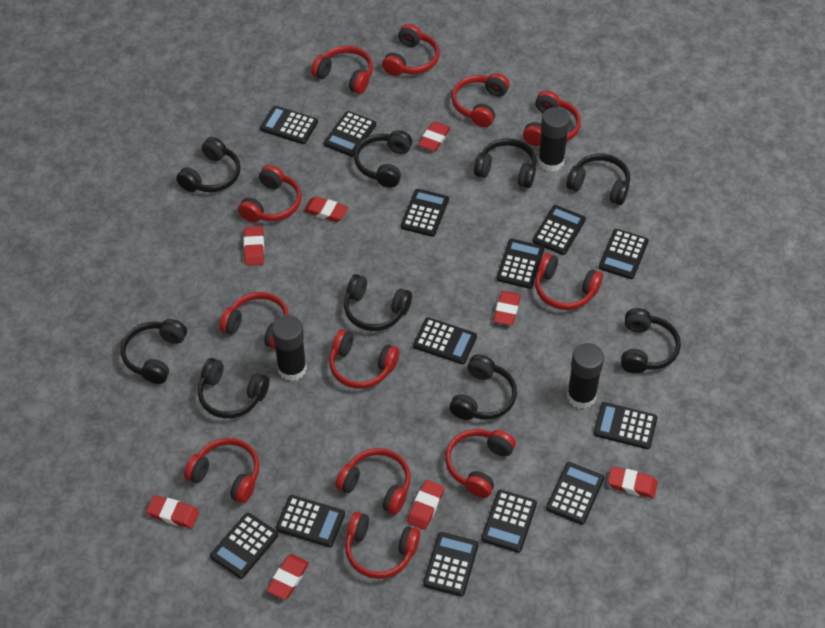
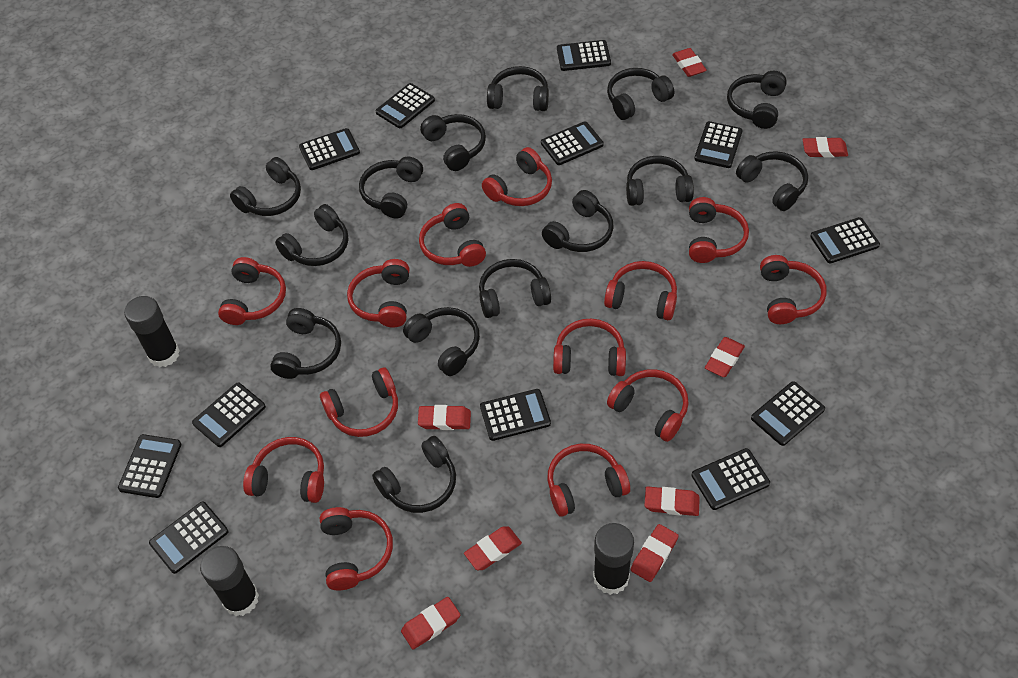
black calculator: 13 -> 12
black headphones: 9 -> 14
red headphones: 12 -> 13

